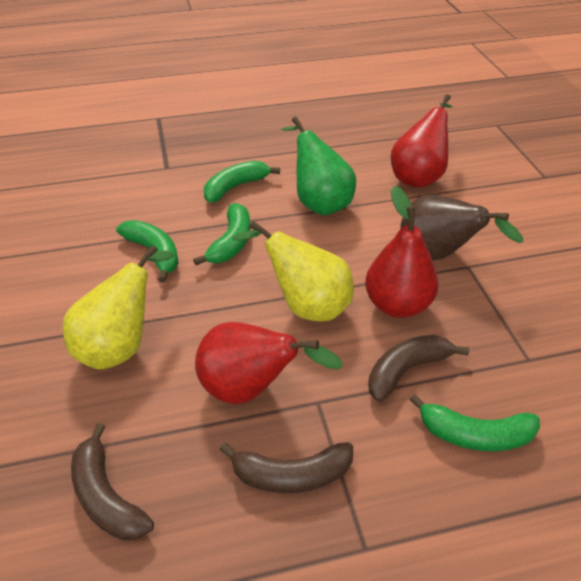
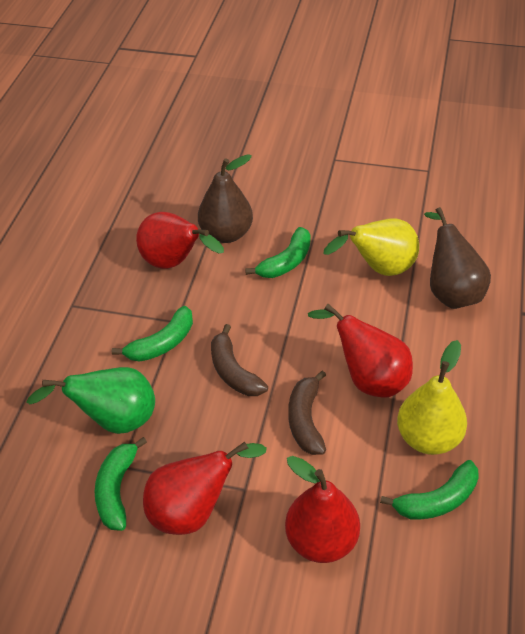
brown banana: 3 -> 2
brown pear: 1 -> 2
red pear: 3 -> 4

